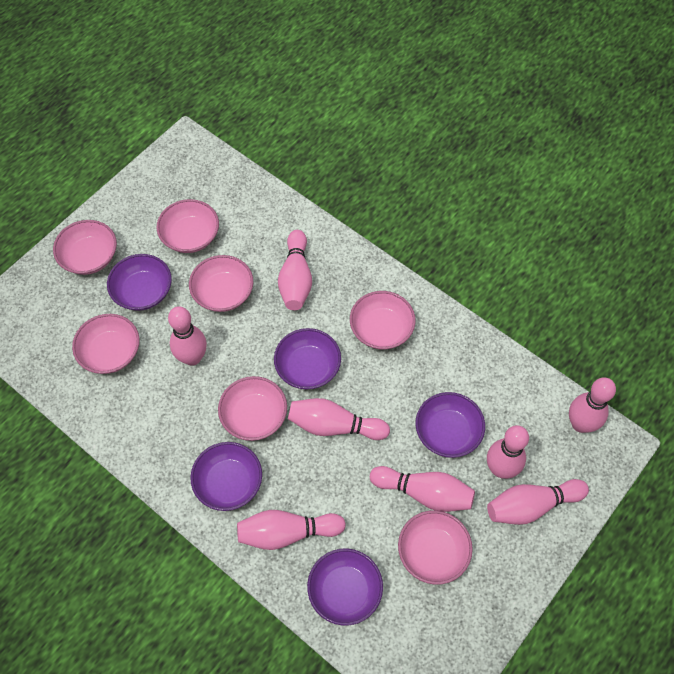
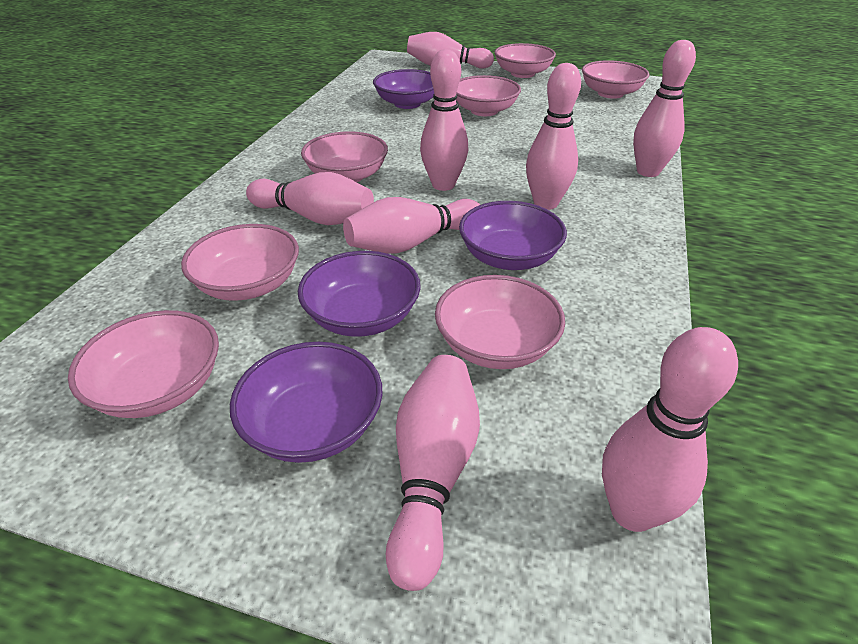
purple bowl: 5 -> 4

